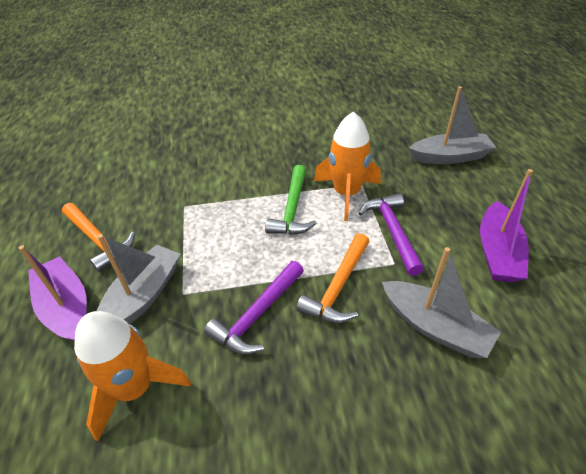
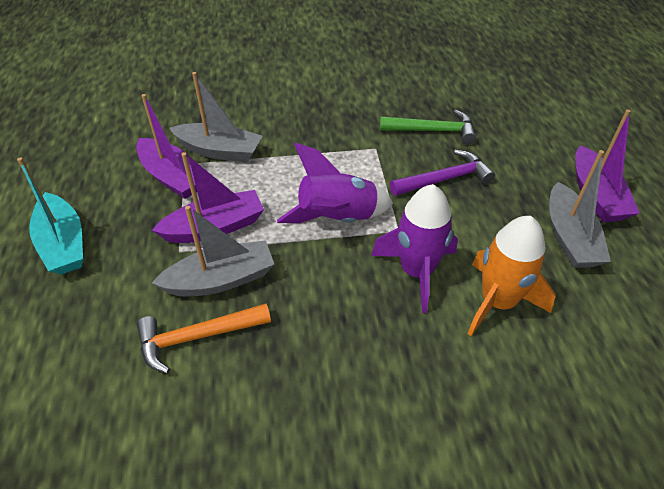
orange hammer: 2 -> 1
orange rocket: 2 -> 1
purple boat: 2 -> 3
purple hammer: 2 -> 1
purple rocket: 0 -> 2
turquoise boat: 0 -> 1

